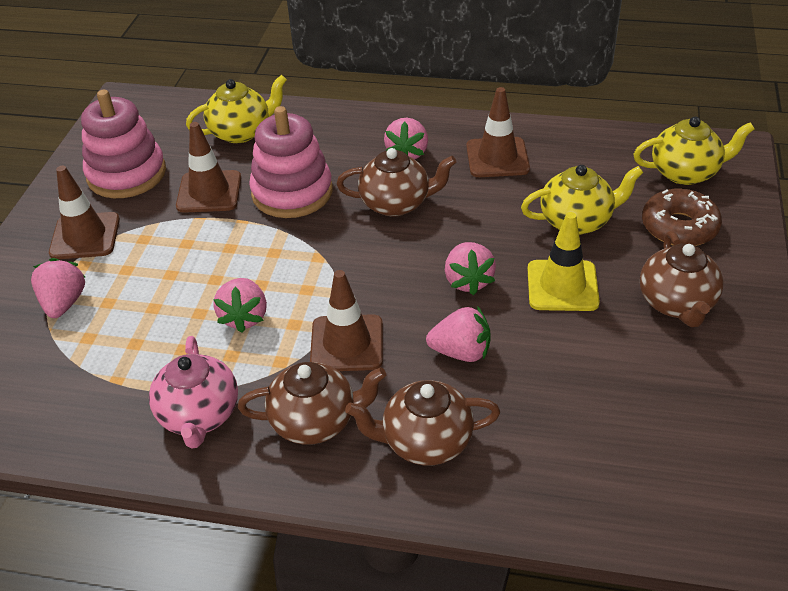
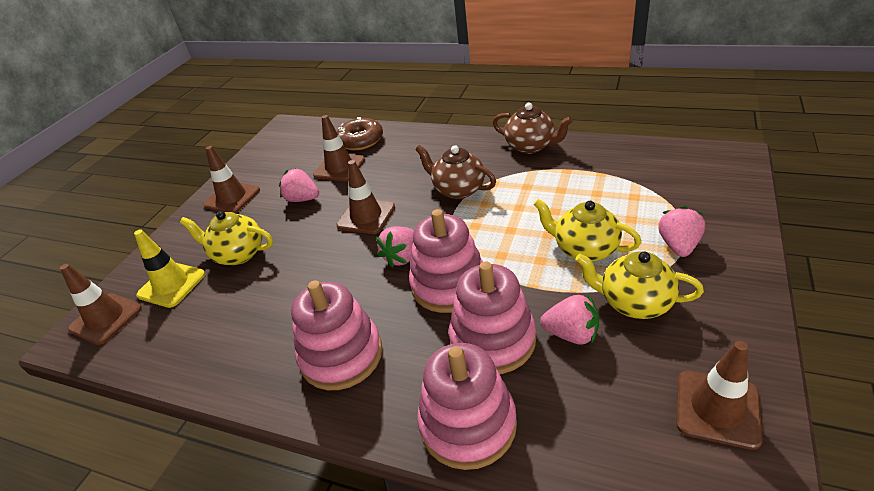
brown teapot: 4 -> 2
brown traffic cone: 4 -> 5
pink stacking toy: 2 -> 4
pink strawberry: 5 -> 4
pink teapot: 1 -> 0

